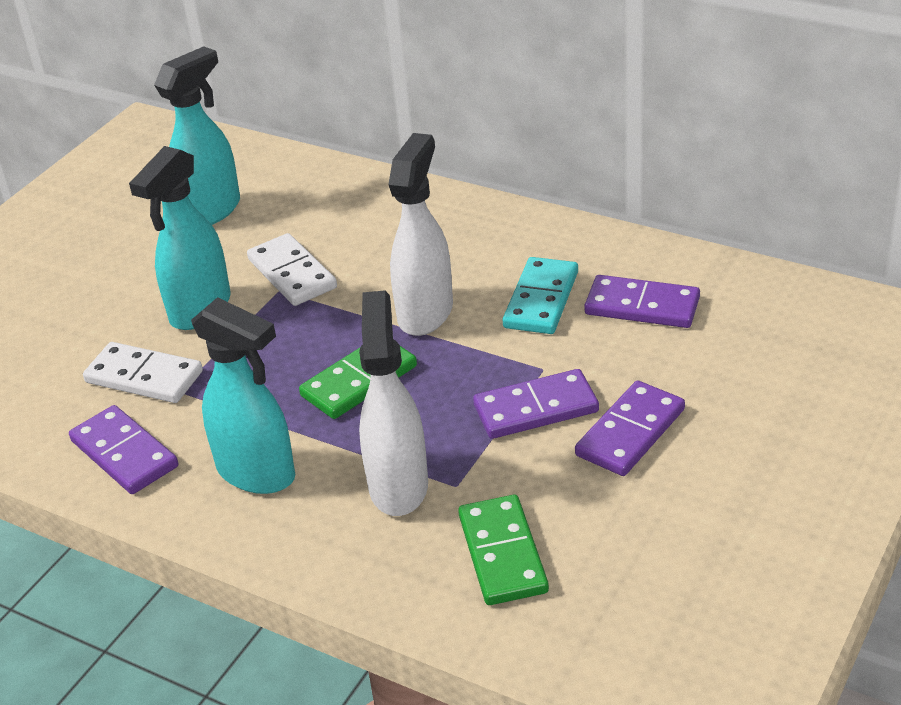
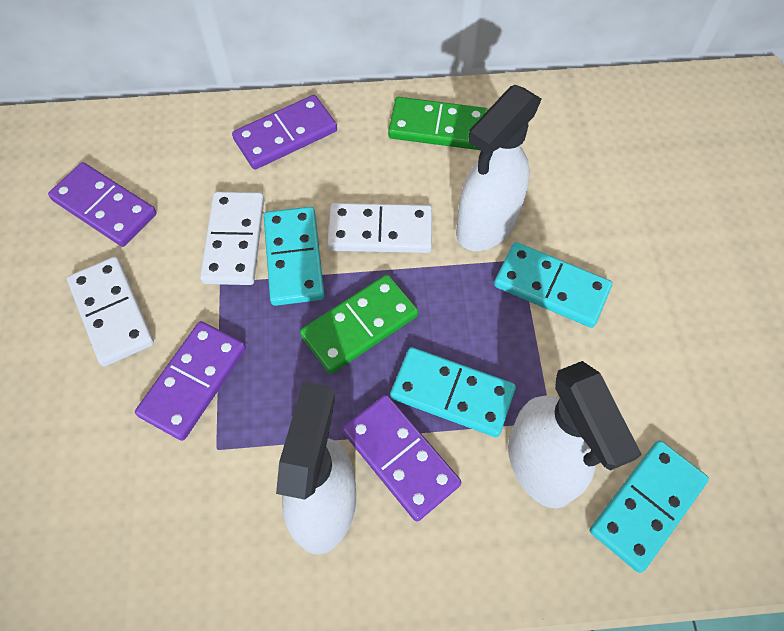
turquoise domino: 1 -> 4
turquoise spray bottle: 3 -> 0
white domino: 2 -> 3
white spray bottle: 2 -> 3

